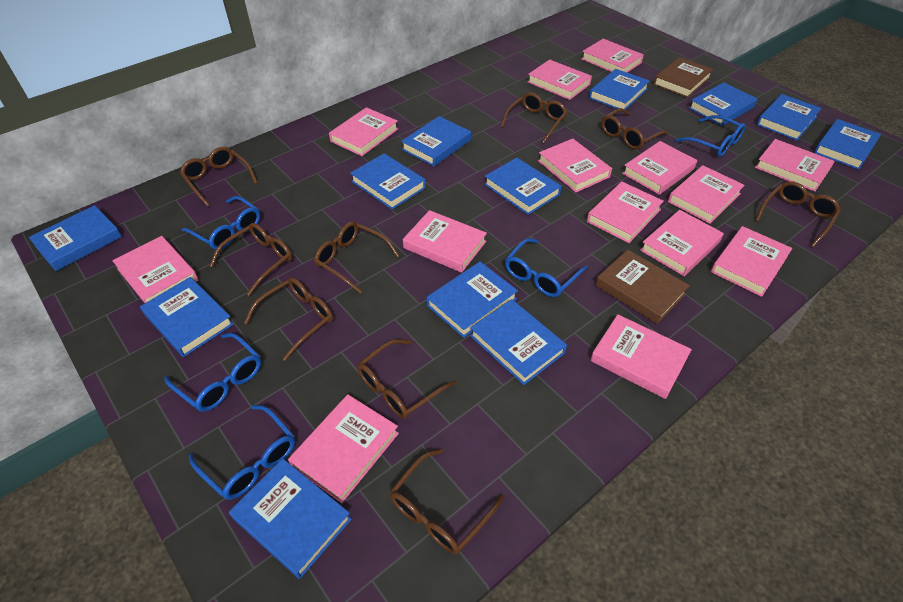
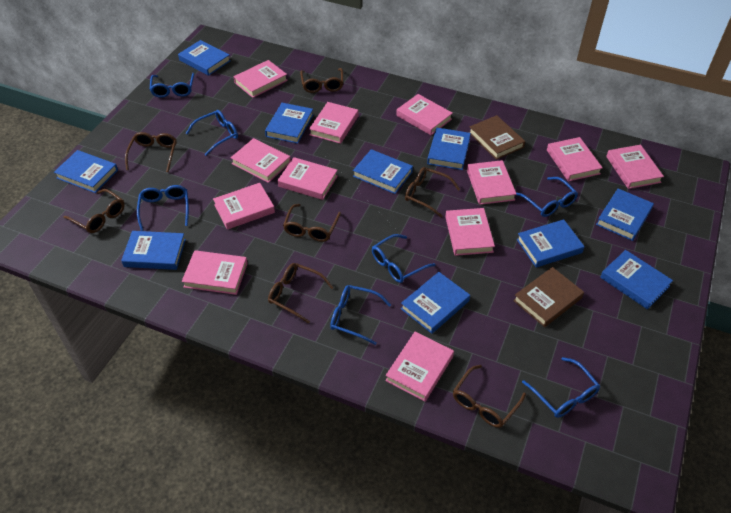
blue book: 12 -> 10
blue glasses: 5 -> 7
brown glasses: 9 -> 7
pink book: 14 -> 12

